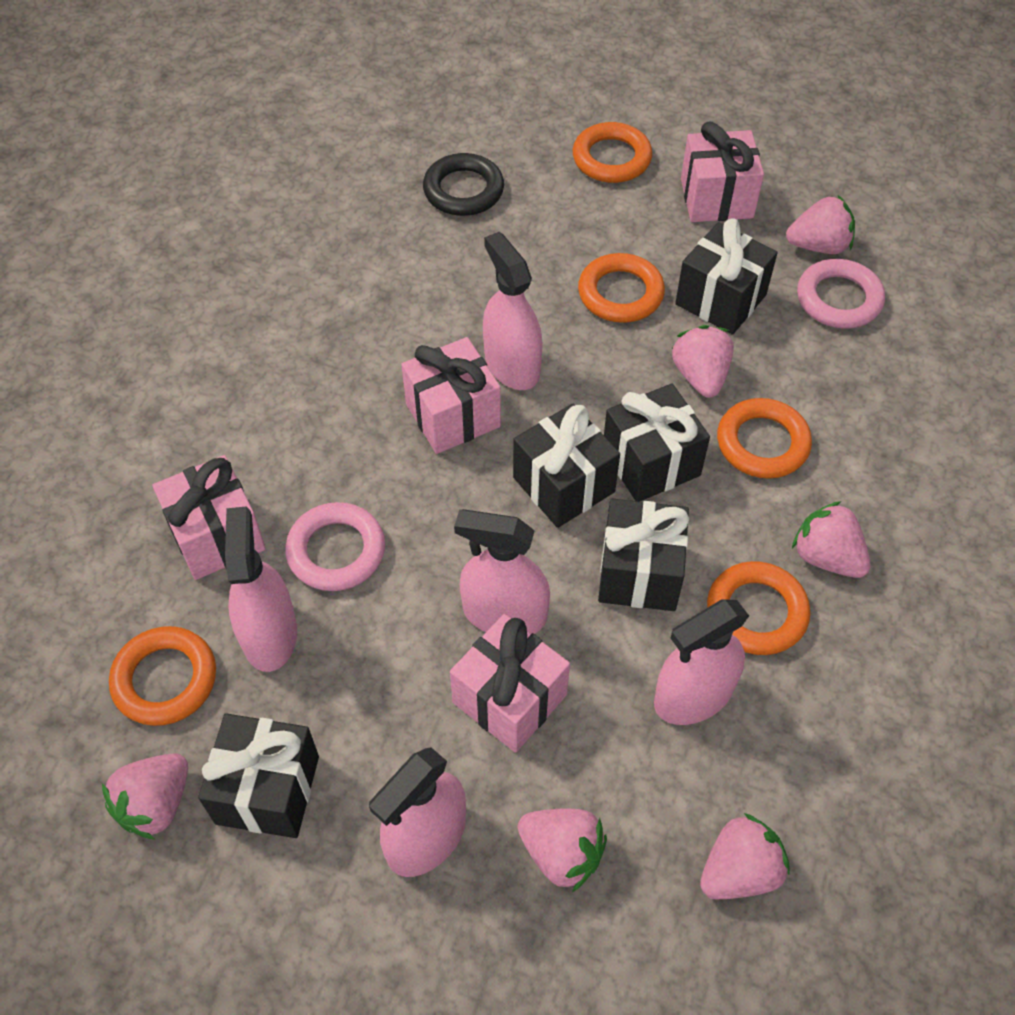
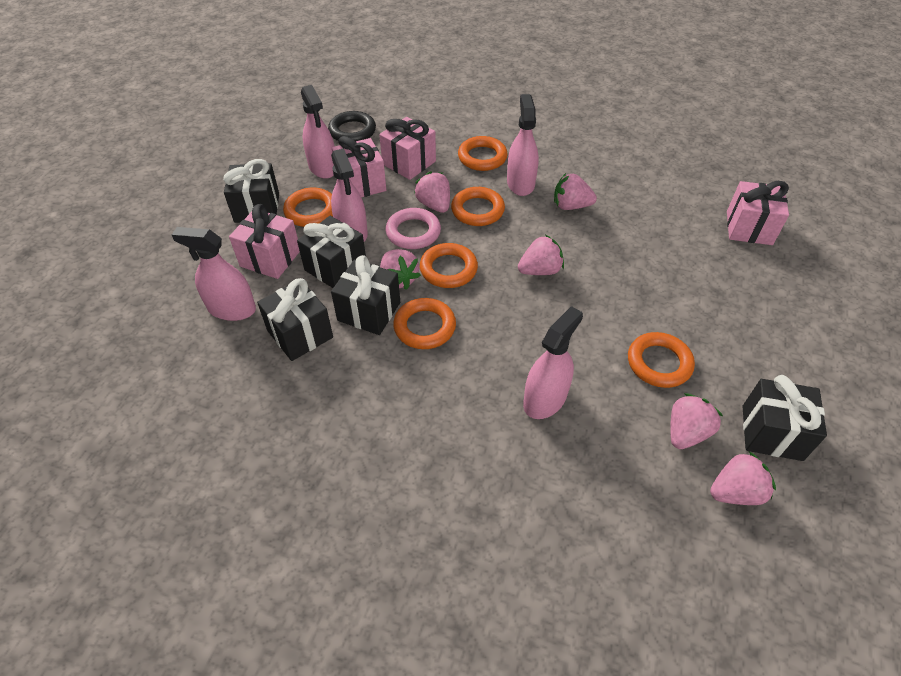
orange ring: 5 -> 6
pink ring: 2 -> 1

